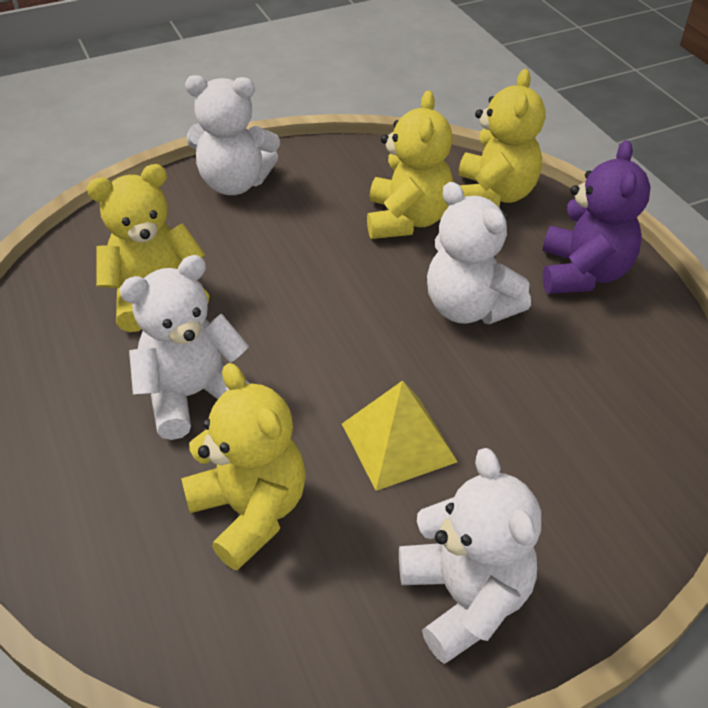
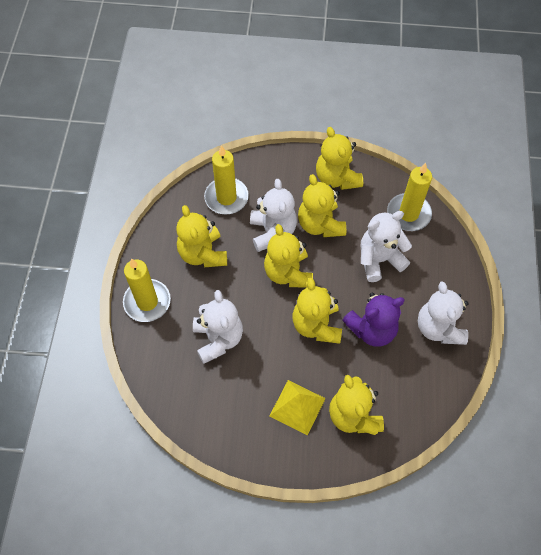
yellow candle: 0 -> 3
yellow teddy bear: 4 -> 6

